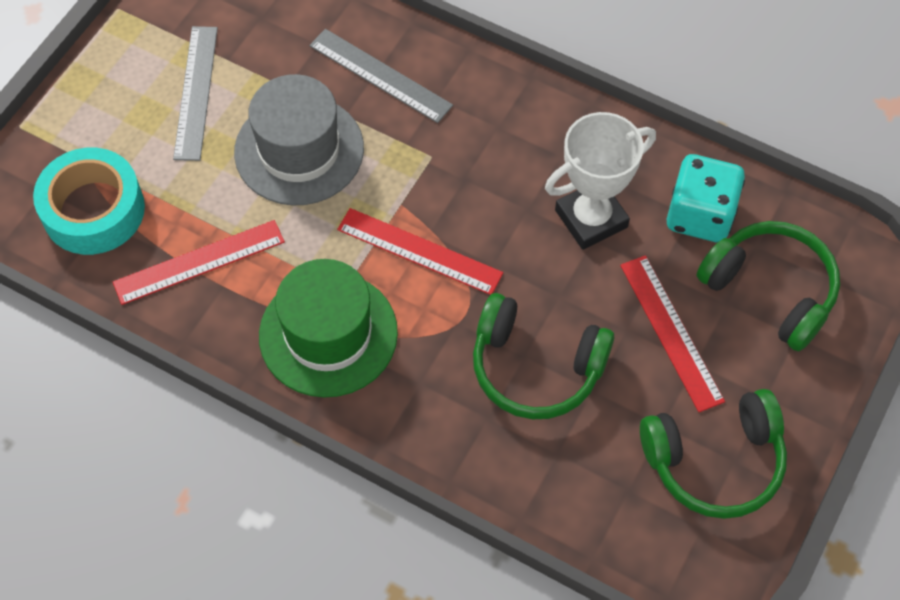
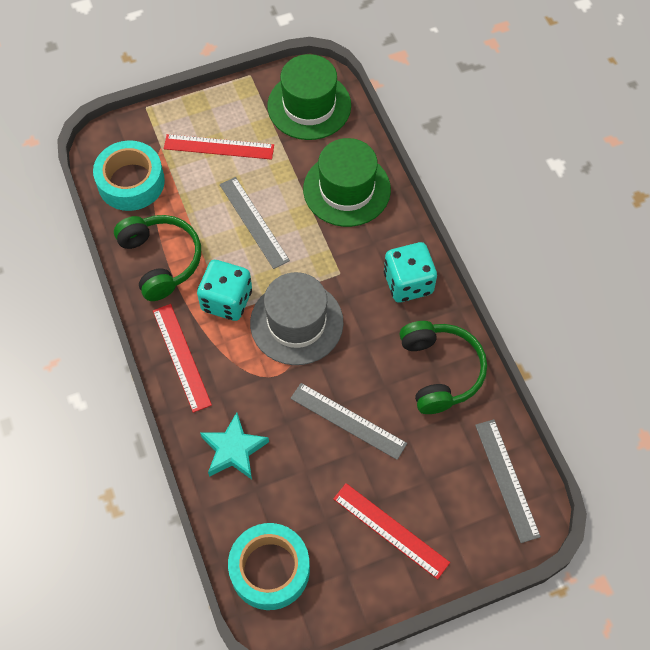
green hat: 1 -> 2
green headphones: 3 -> 2
grey ruler: 2 -> 3
turquoise dice: 1 -> 2
turquoise star: 0 -> 1
turquoise tape: 1 -> 2
white trophy: 1 -> 0

